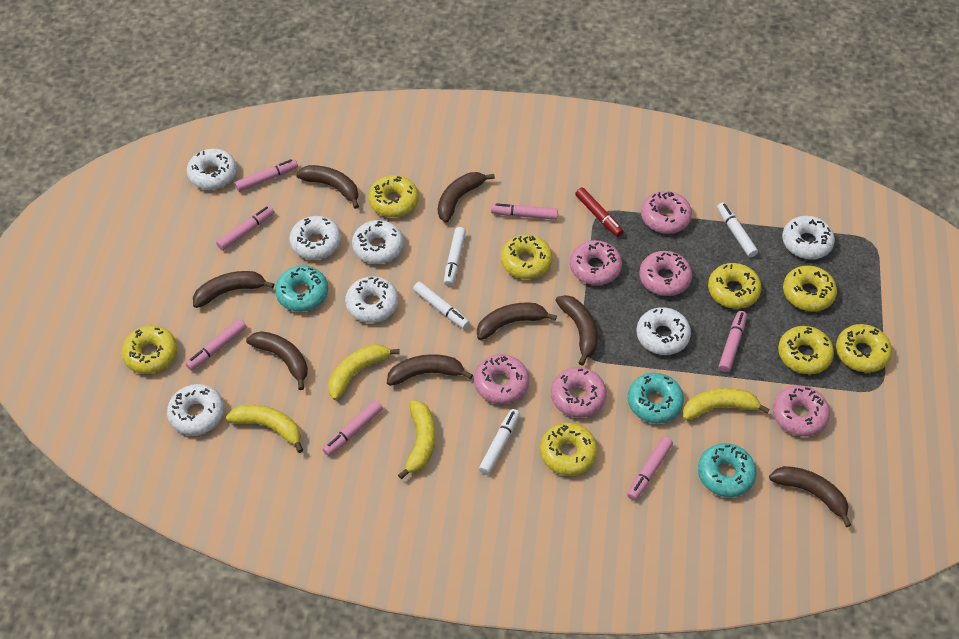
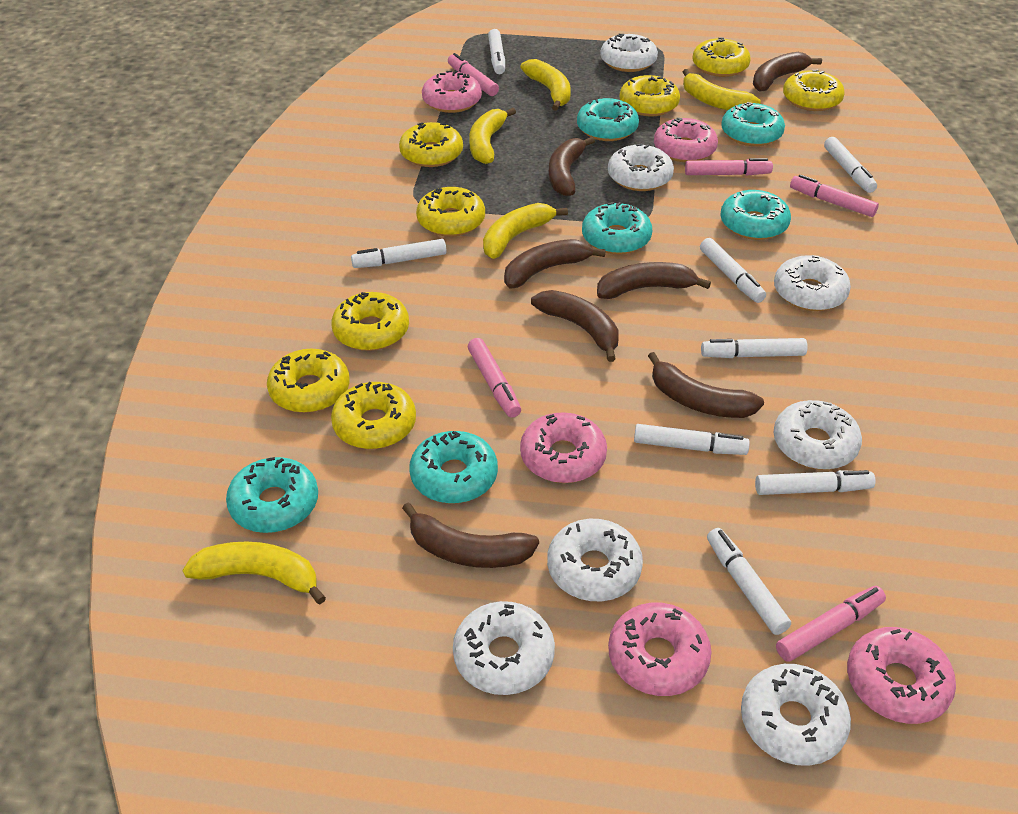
brown banana: 8 -> 7
pink donut: 6 -> 5
pink marker: 7 -> 5
red marker: 1 -> 0
turquoise donut: 3 -> 6
white marker: 4 -> 8
yellow banana: 4 -> 5

